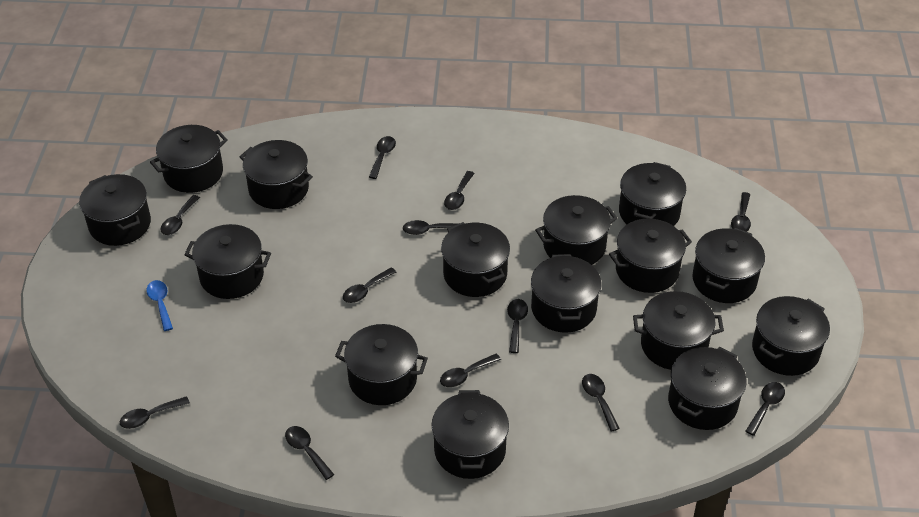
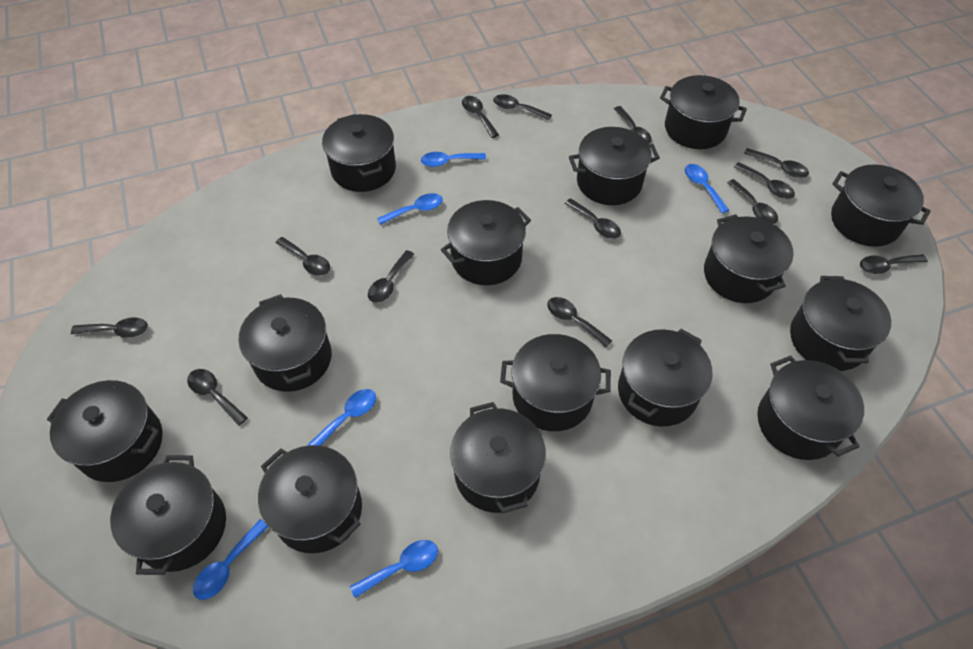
black spoon: 12 -> 13
blue spoon: 1 -> 6

